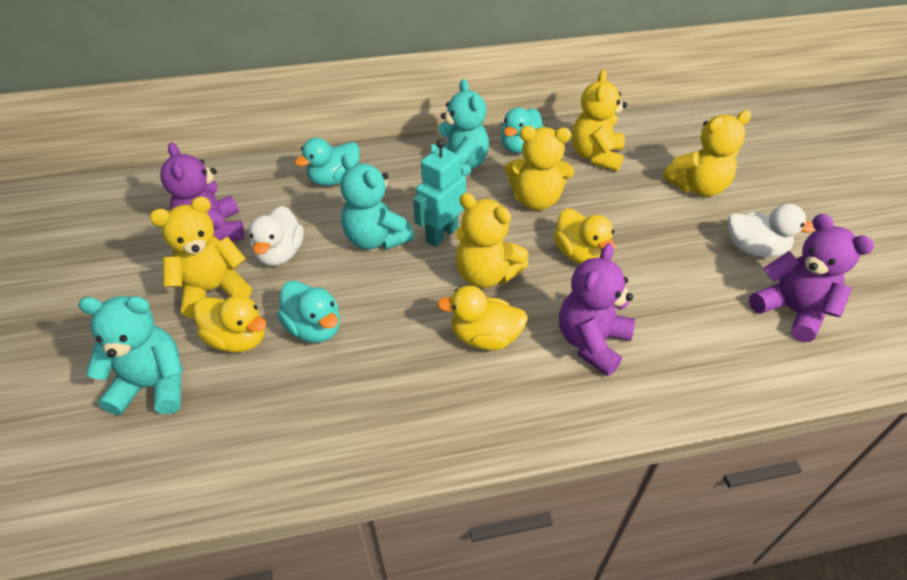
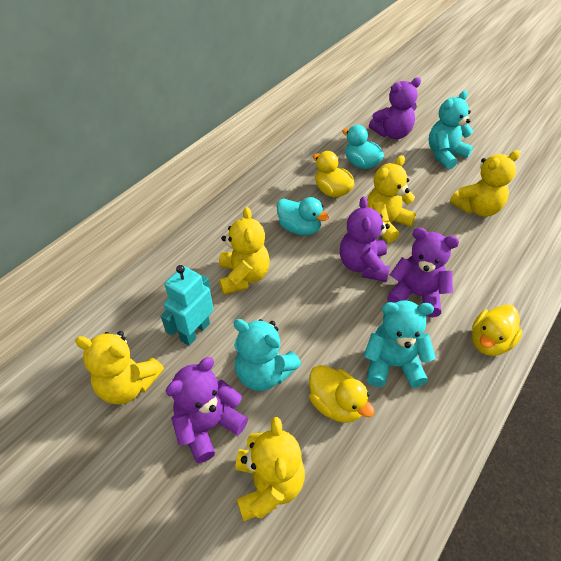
purple teddy bear: 3 -> 4
turquoise duck: 3 -> 2
white duck: 2 -> 0

